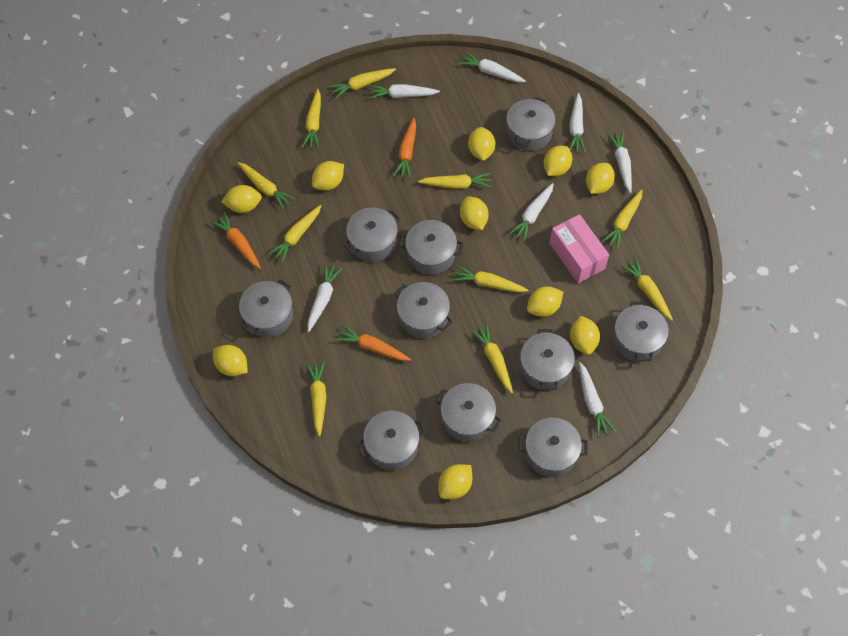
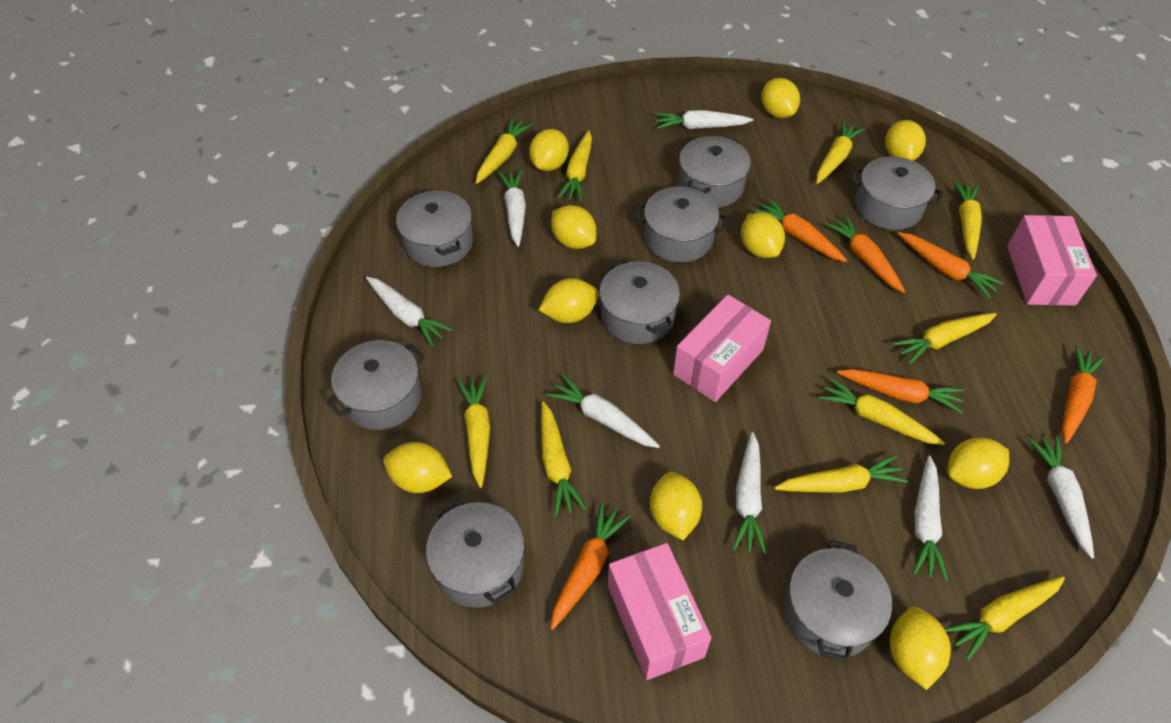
grey pot: 10 -> 8
orange carrot: 3 -> 6
pink box: 1 -> 3

